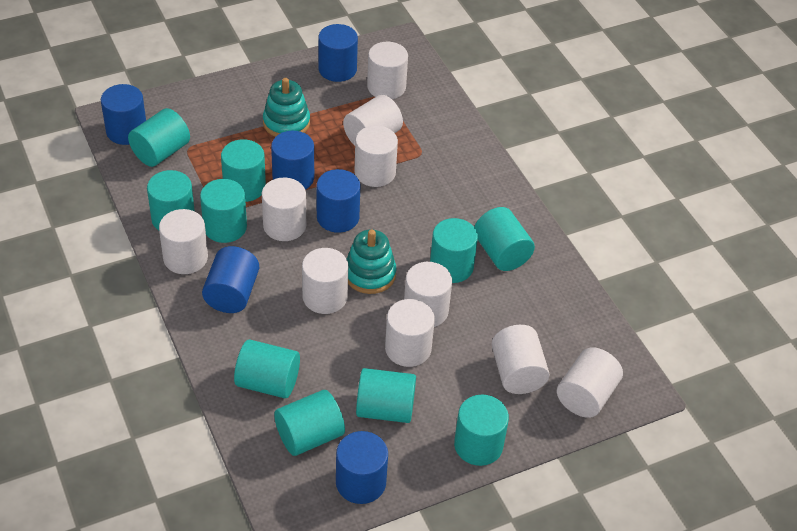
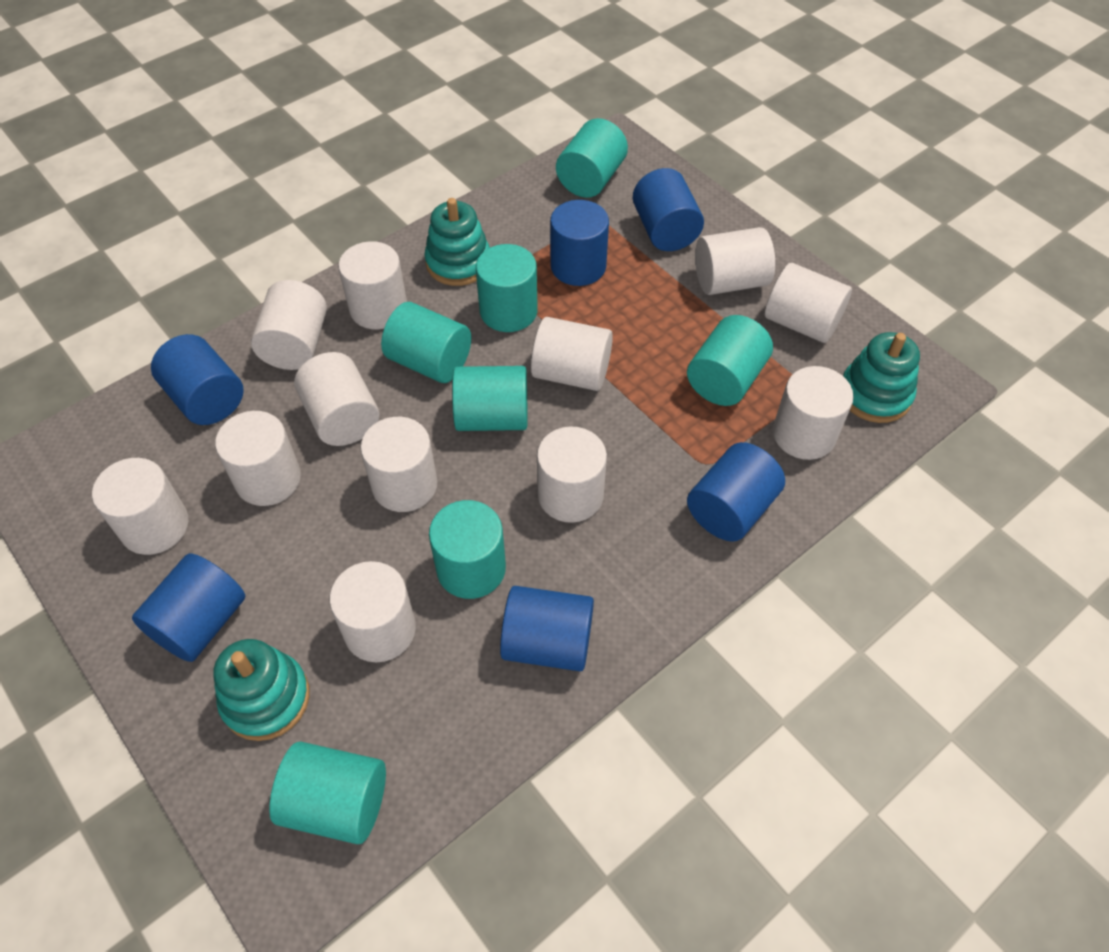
turquoise cylinder: 10 -> 7
turquoise stacking toy: 2 -> 3
white cylinder: 10 -> 12

